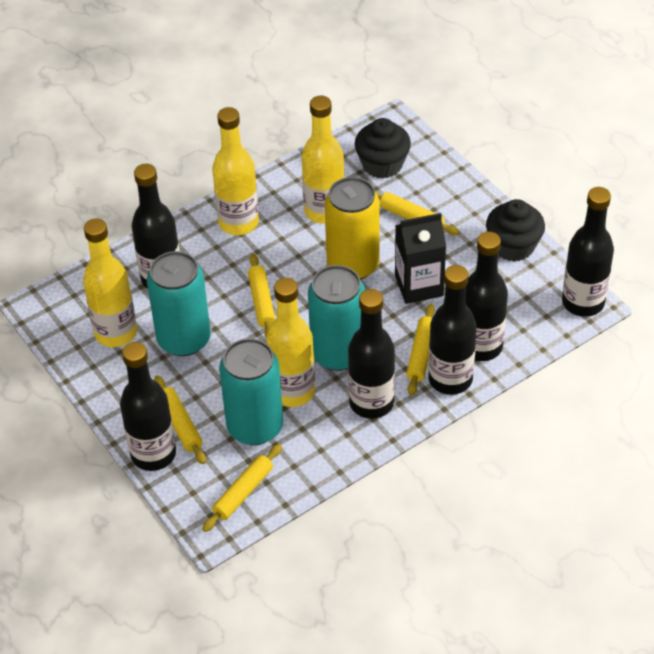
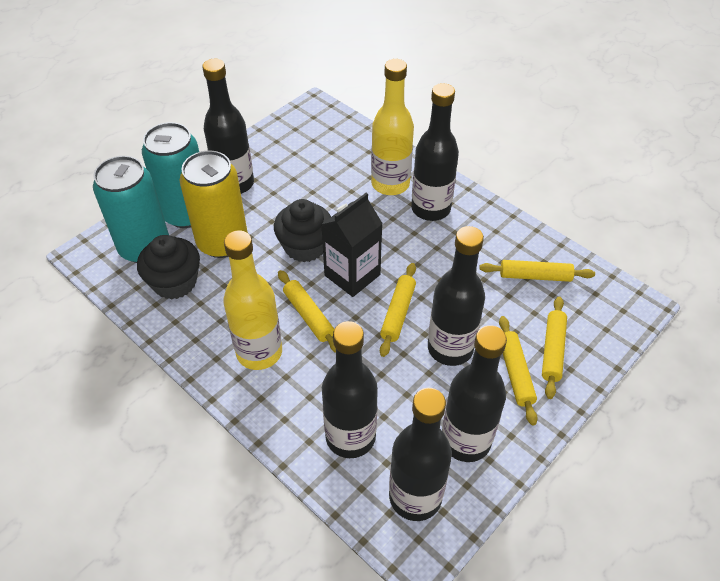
turquoise can: 3 -> 2
yellow bottle: 4 -> 2

